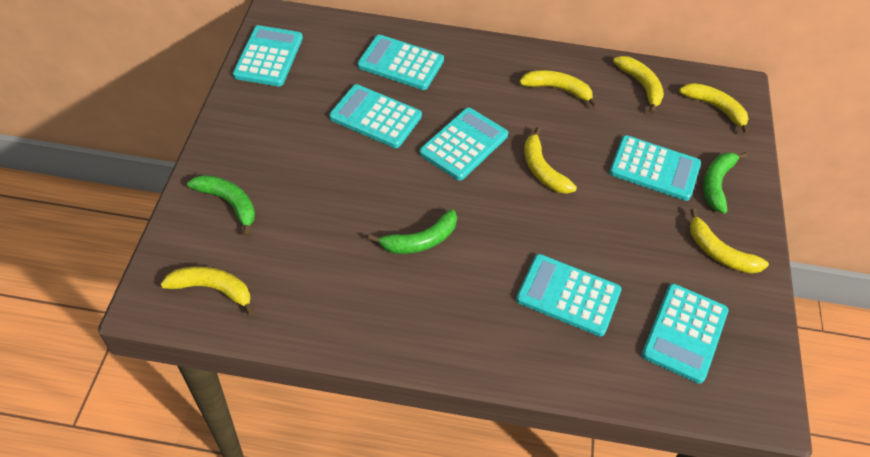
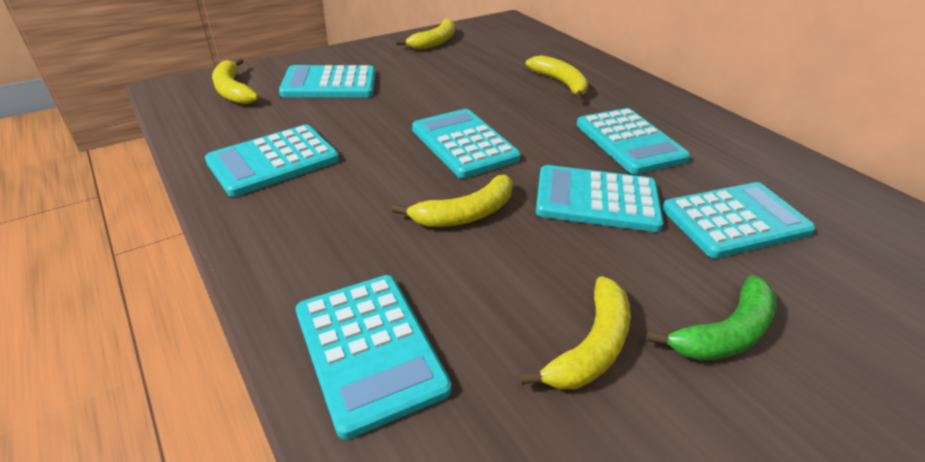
green banana: 3 -> 1
yellow banana: 6 -> 5

